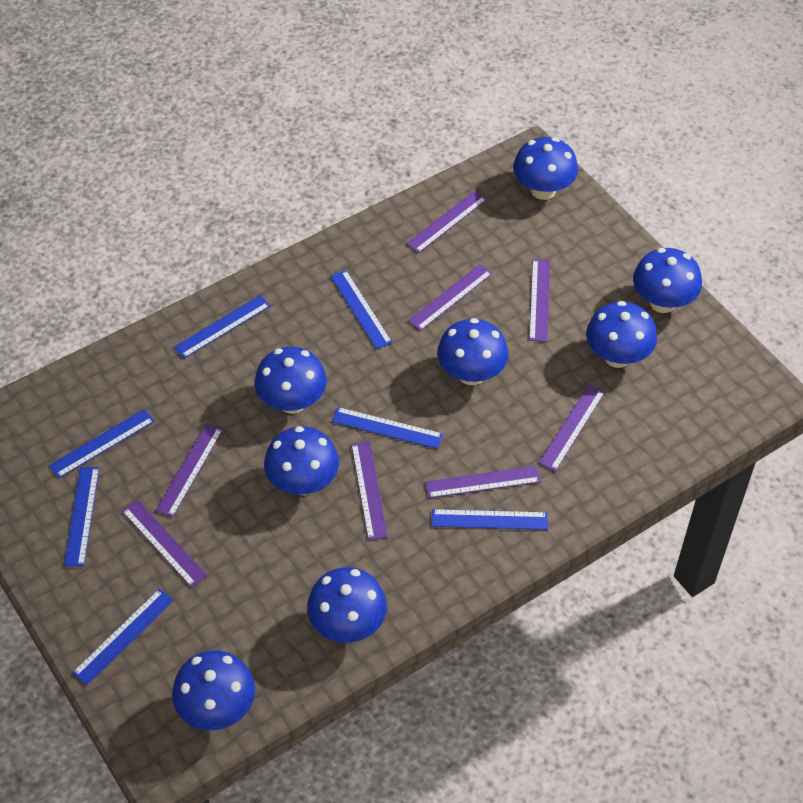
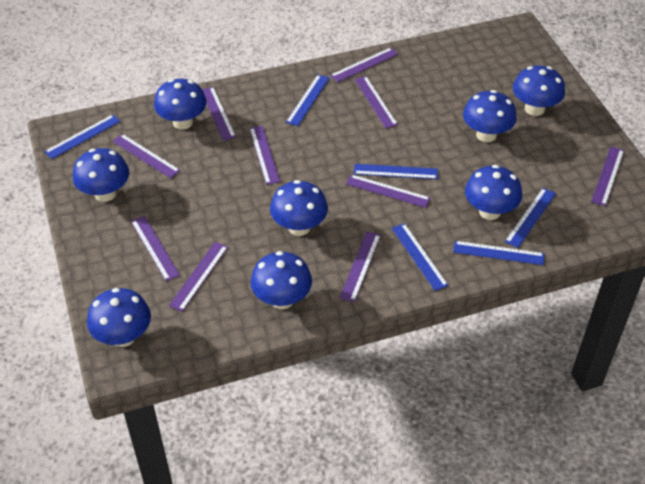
blue ruler: 7 -> 6
purple ruler: 8 -> 10

